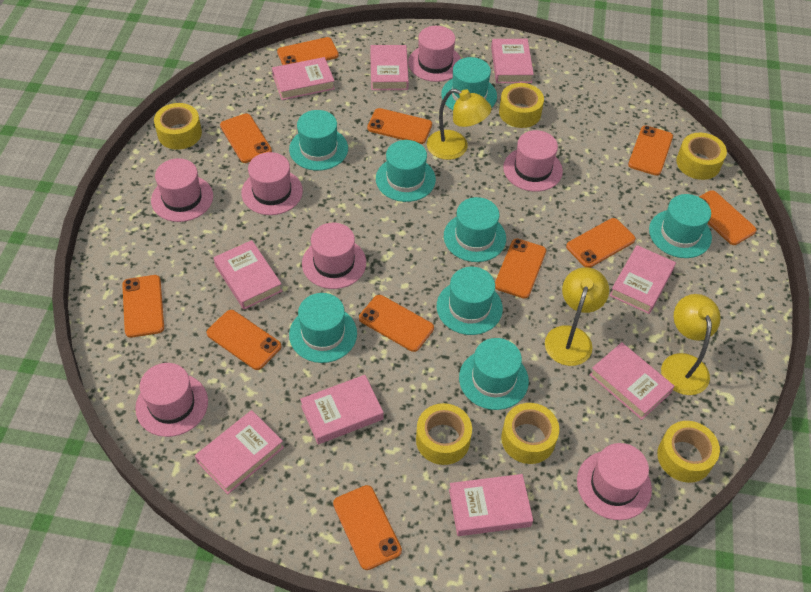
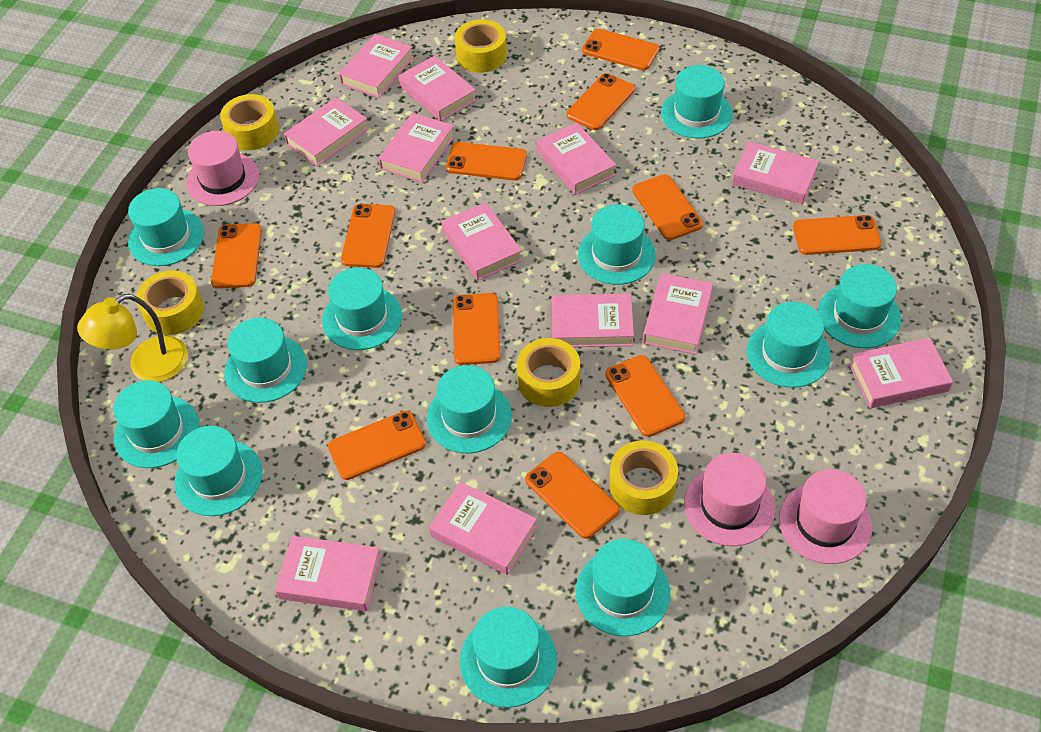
pink book: 9 -> 12
pink hat: 7 -> 3
turquoise hat: 8 -> 12
yellow lamp: 3 -> 1
yellow tape: 6 -> 5

